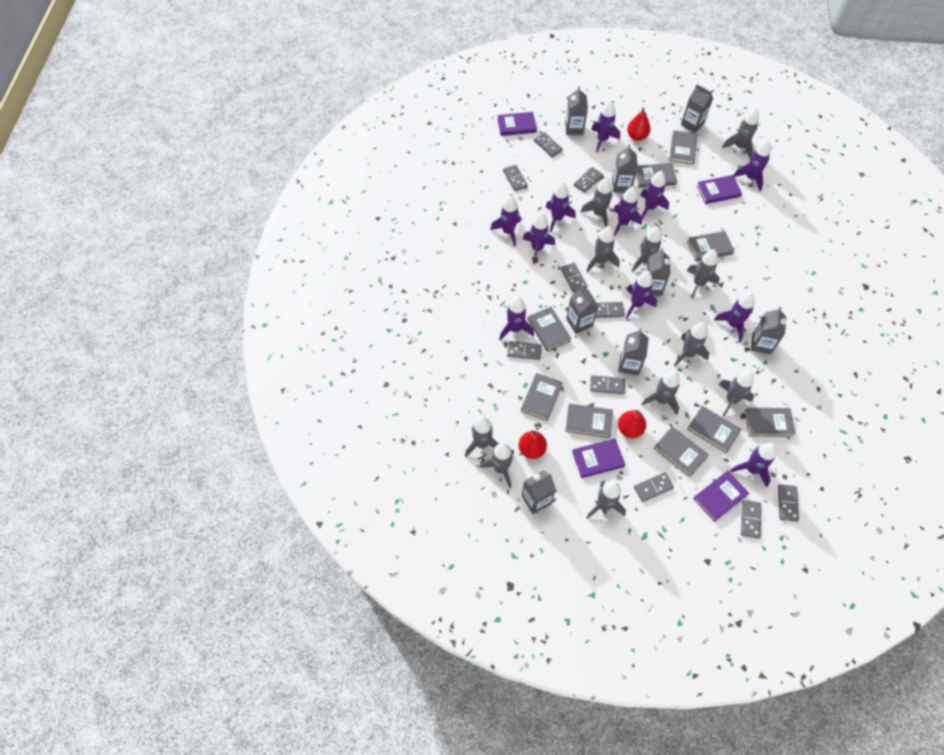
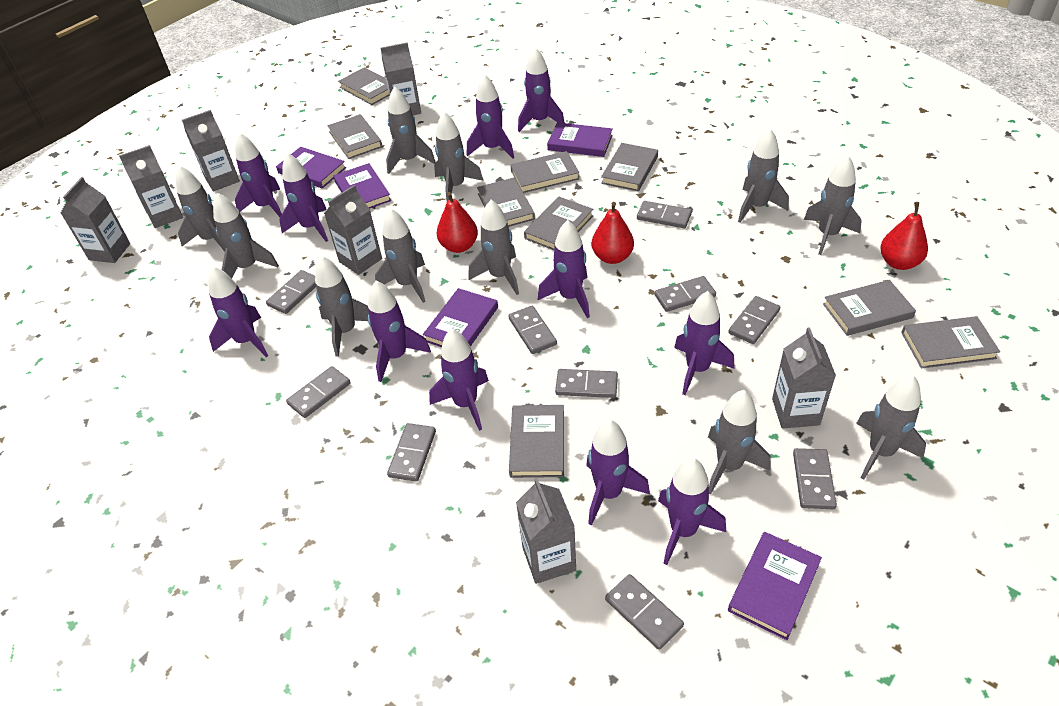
grey carton: 8 -> 7
purple book: 4 -> 5

